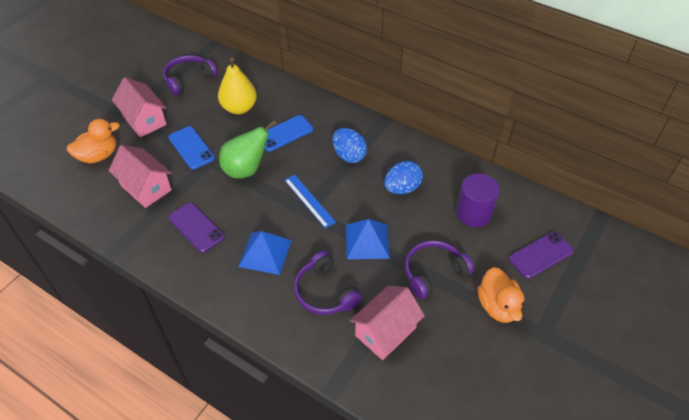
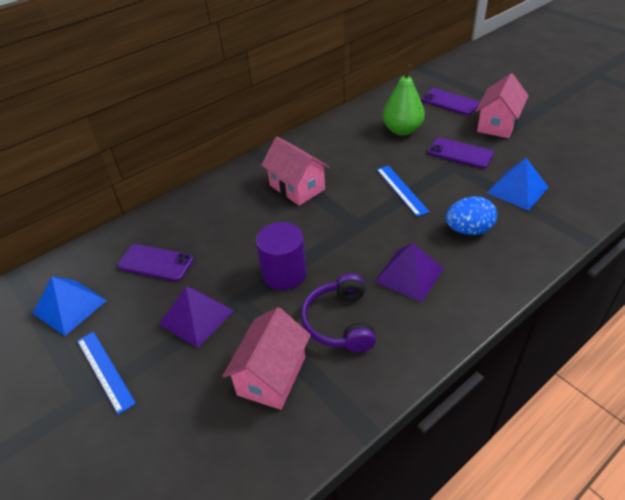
blue egg: 2 -> 1
blue phone: 2 -> 0
blue ruler: 1 -> 2
orange duck: 2 -> 0
purple headphones: 3 -> 1
purple phone: 2 -> 3
purple pyramid: 0 -> 2
yellow pear: 1 -> 0

